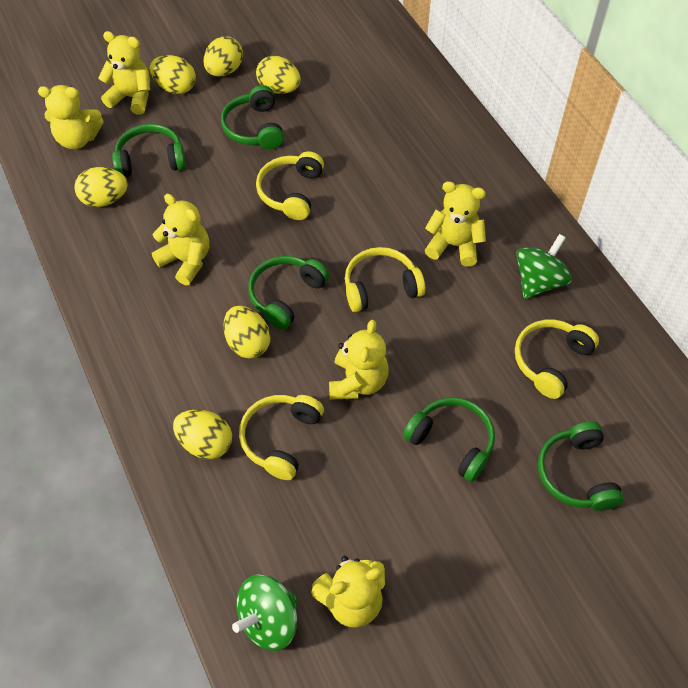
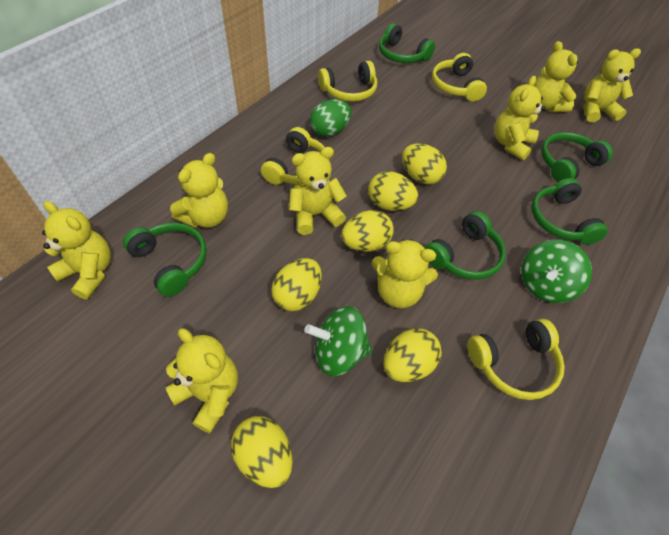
green egg: 0 -> 1
yellow teddy bear: 6 -> 8

